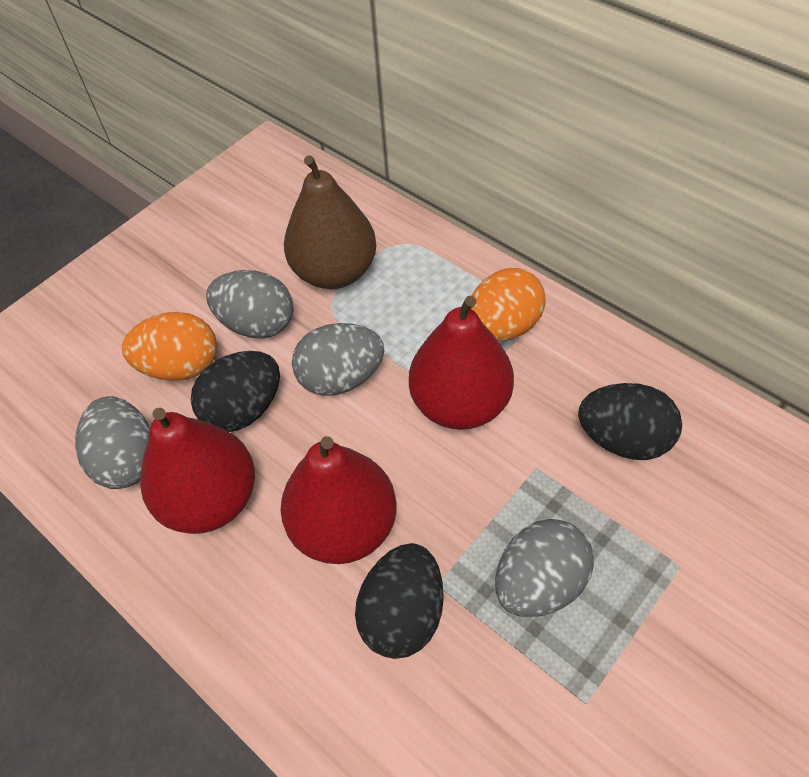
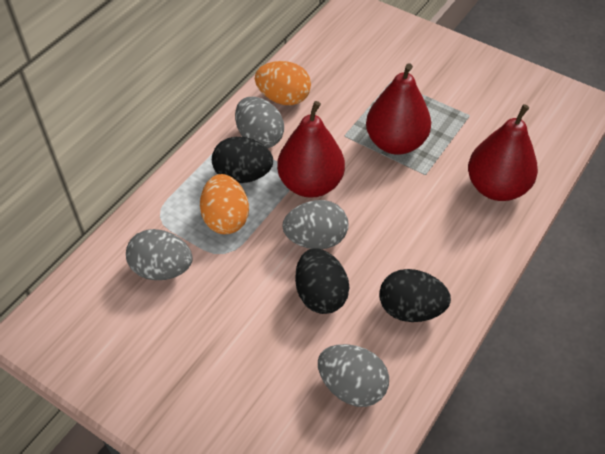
brown pear: 1 -> 0

